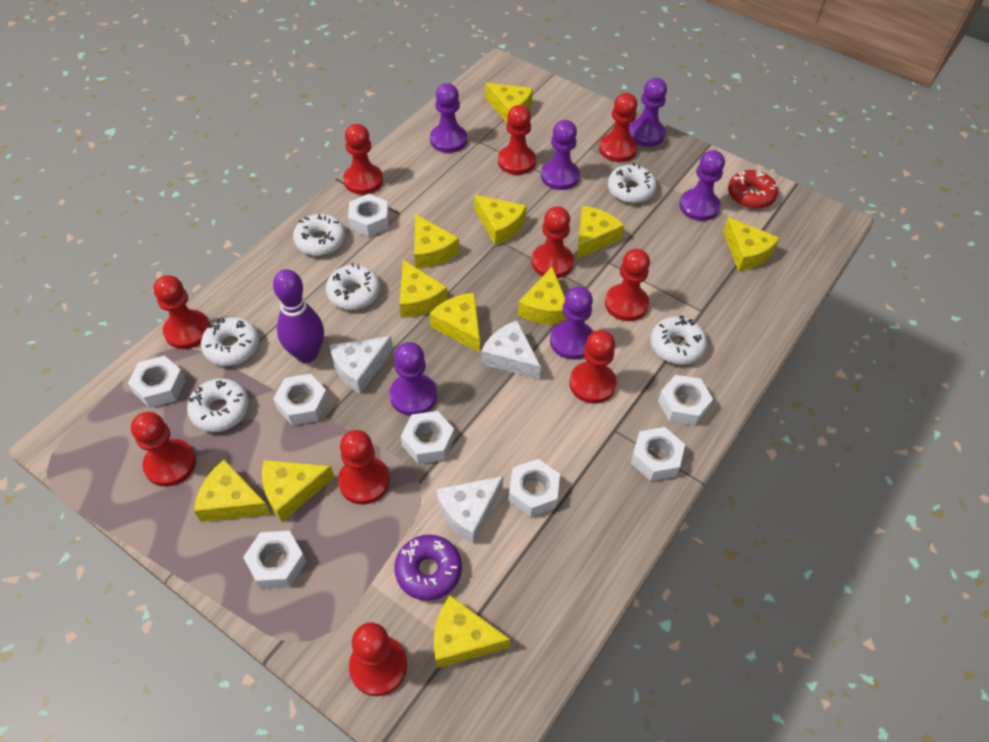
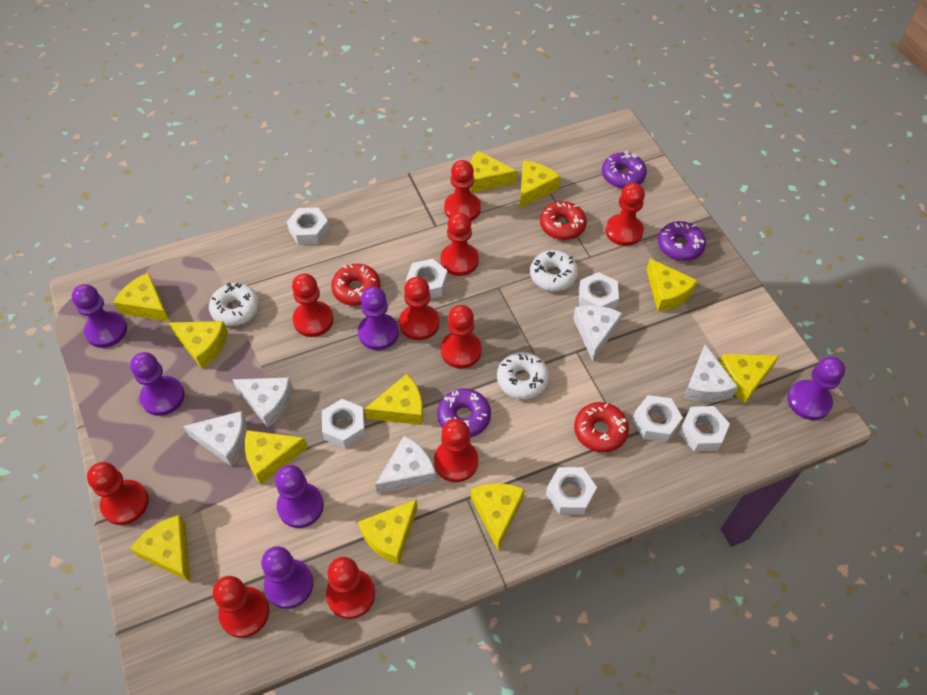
purple bowling pin: 1 -> 0
purple donut: 1 -> 3
red donut: 1 -> 3
white cheese: 3 -> 5
white donut: 6 -> 3
white nut: 8 -> 7

